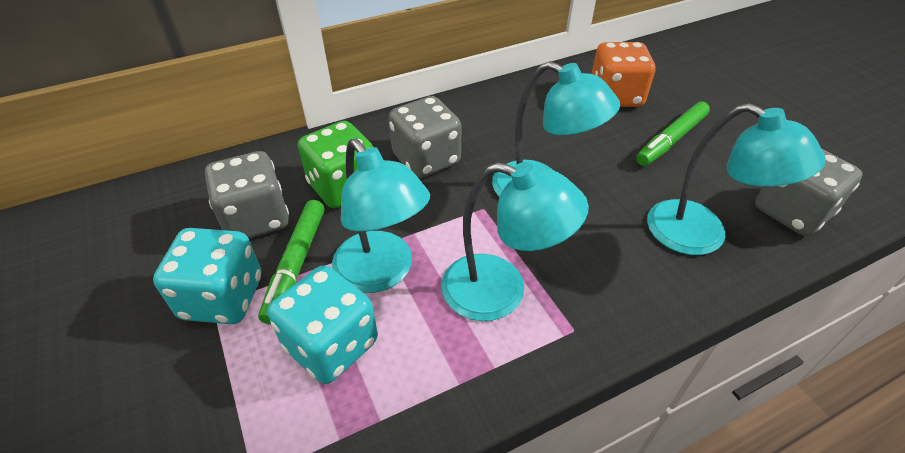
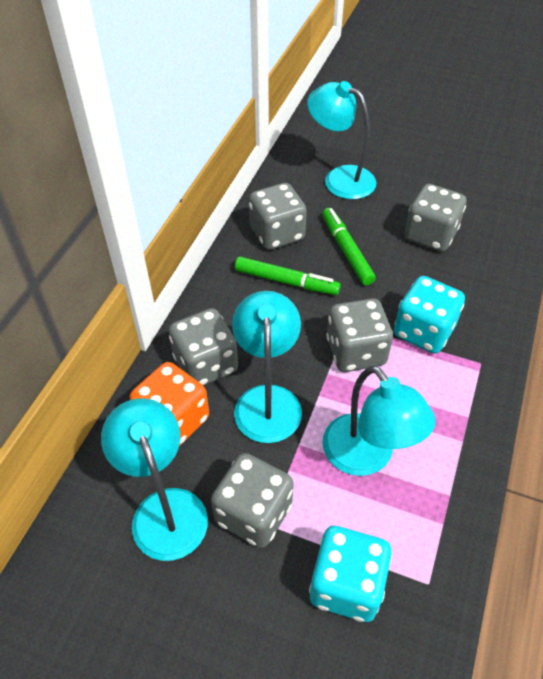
green dice: 1 -> 0
grey dice: 3 -> 5

